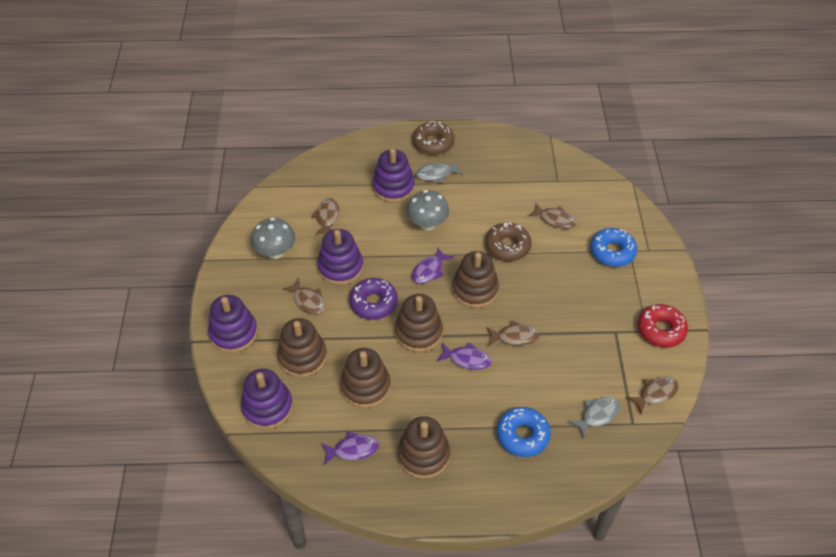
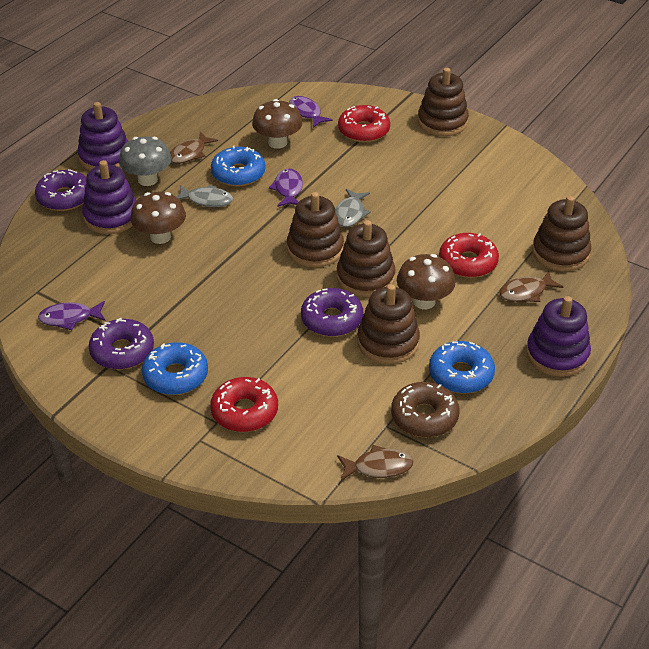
blue donut: 2 -> 3
brown donut: 2 -> 1
brown fish: 5 -> 3
brown mushroom: 0 -> 3
grey mushroom: 2 -> 1
purple donut: 1 -> 3
purple stacking toy: 4 -> 3
red donut: 1 -> 3

